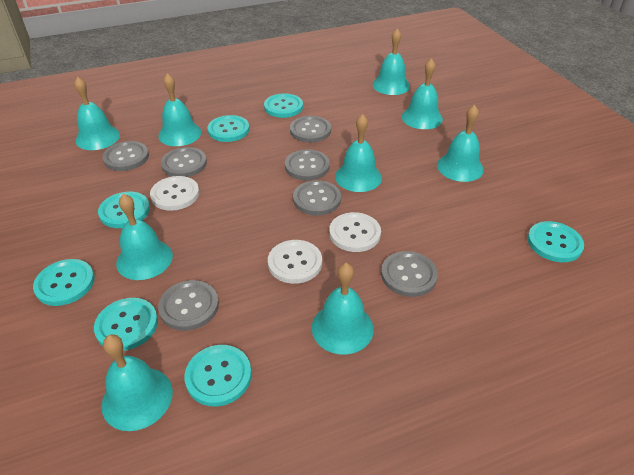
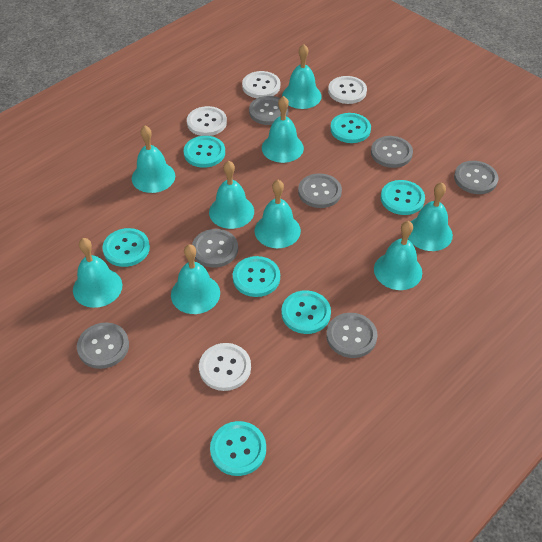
white button: 3 -> 4

